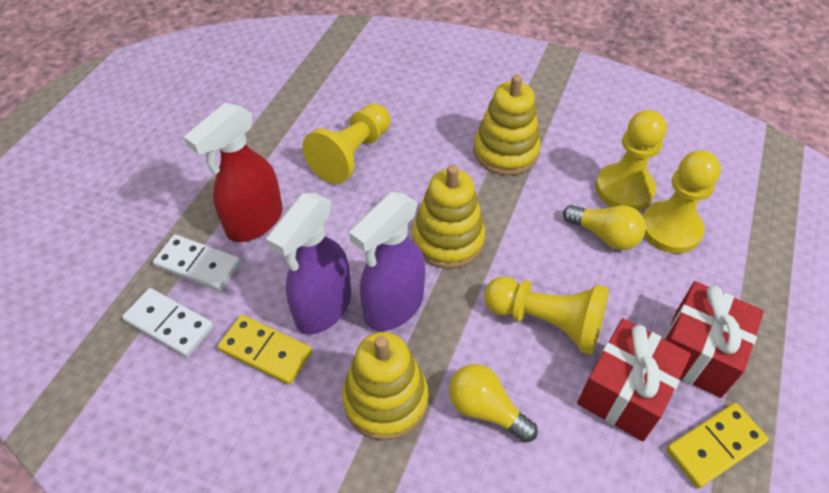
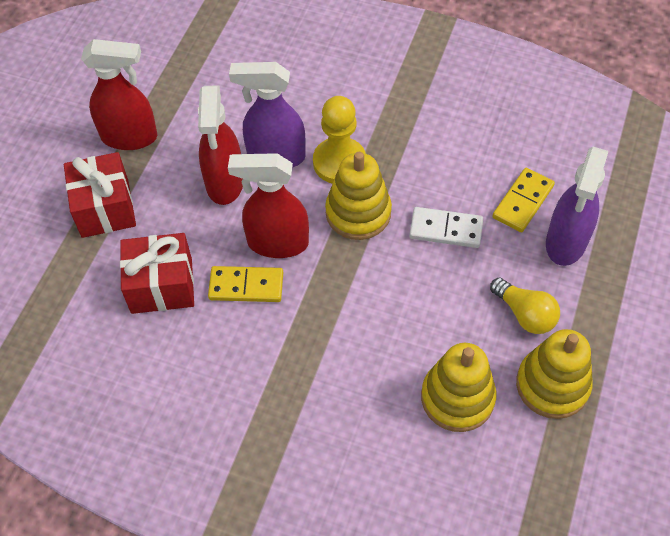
red spray bottle: 1 -> 3
white domino: 2 -> 1
yellow light bulb: 2 -> 1
yellow pawn: 4 -> 1

